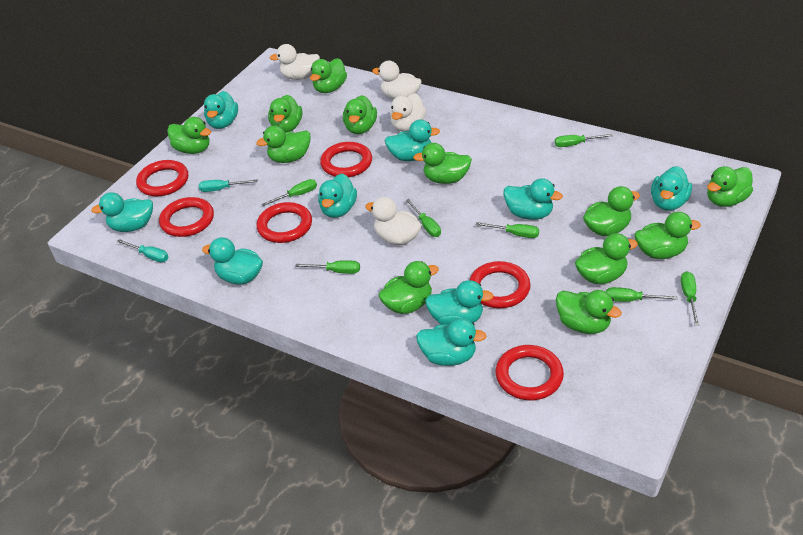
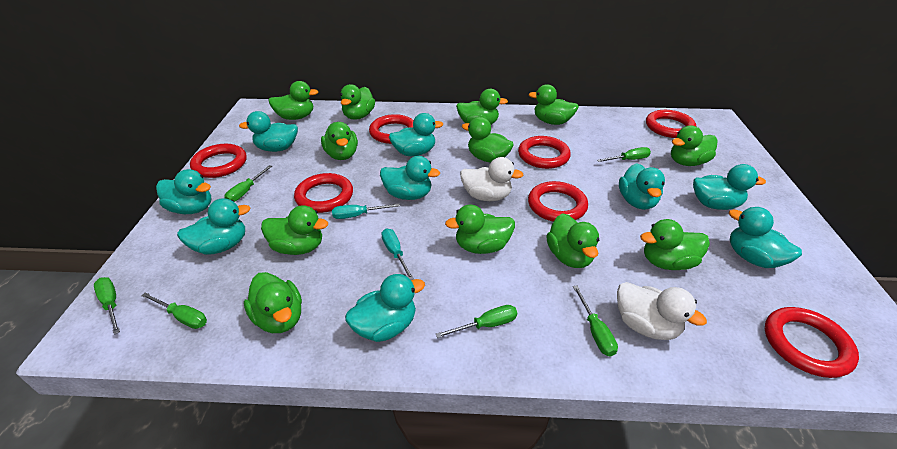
green screwdriver: 7 -> 6
red ring: 6 -> 7
white duck: 4 -> 2

